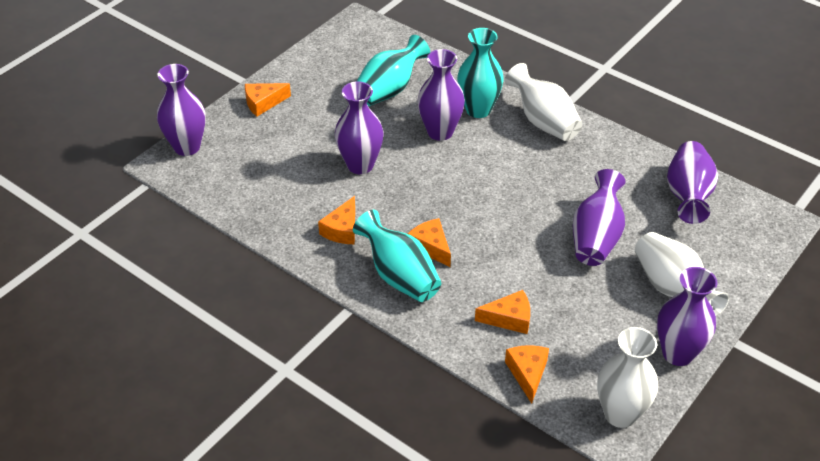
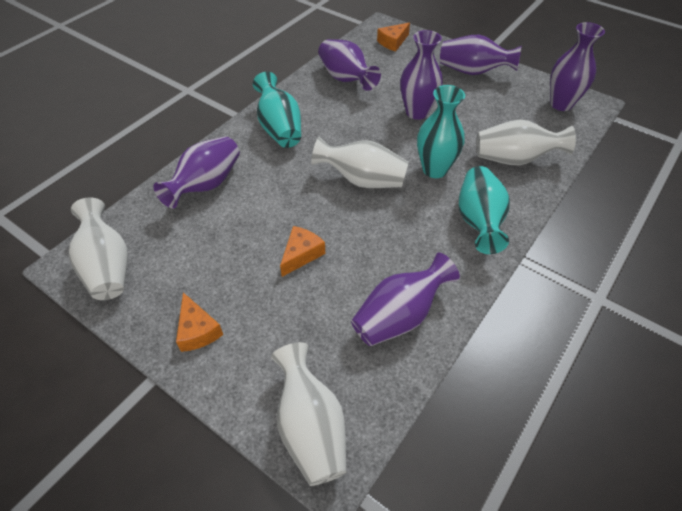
orange cheese: 5 -> 3
white vase: 3 -> 4

